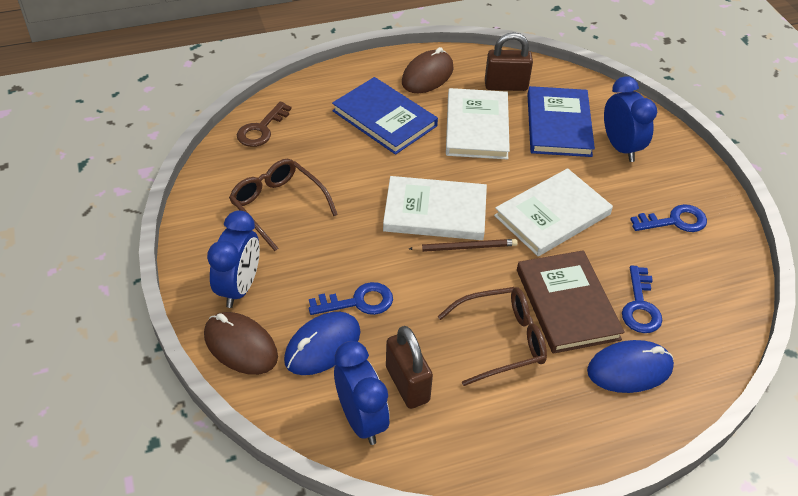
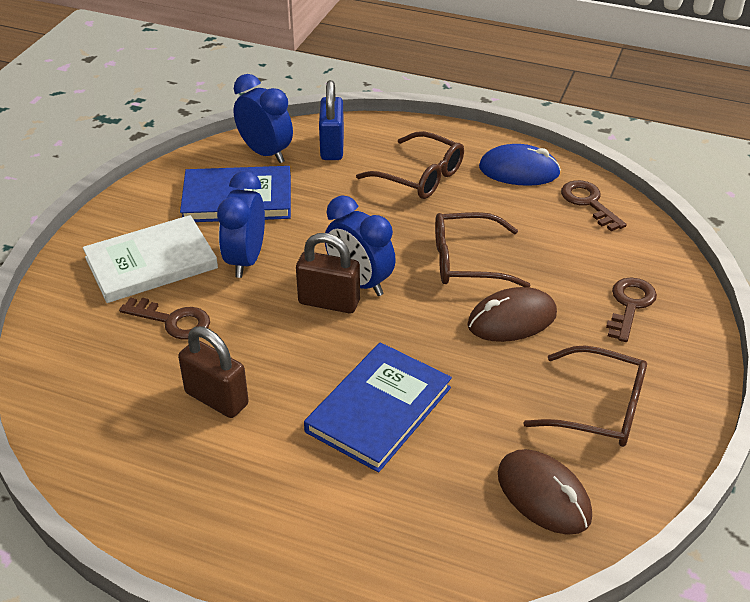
blue key: 3 -> 0
blue mouse: 2 -> 1
blue padlock: 0 -> 1
brown book: 1 -> 0
brown glasses: 2 -> 3
brown key: 1 -> 3
brown pencil: 1 -> 0
white book: 3 -> 1

